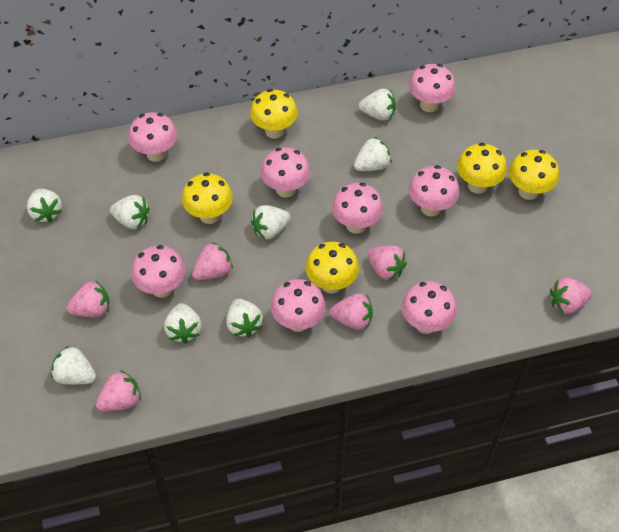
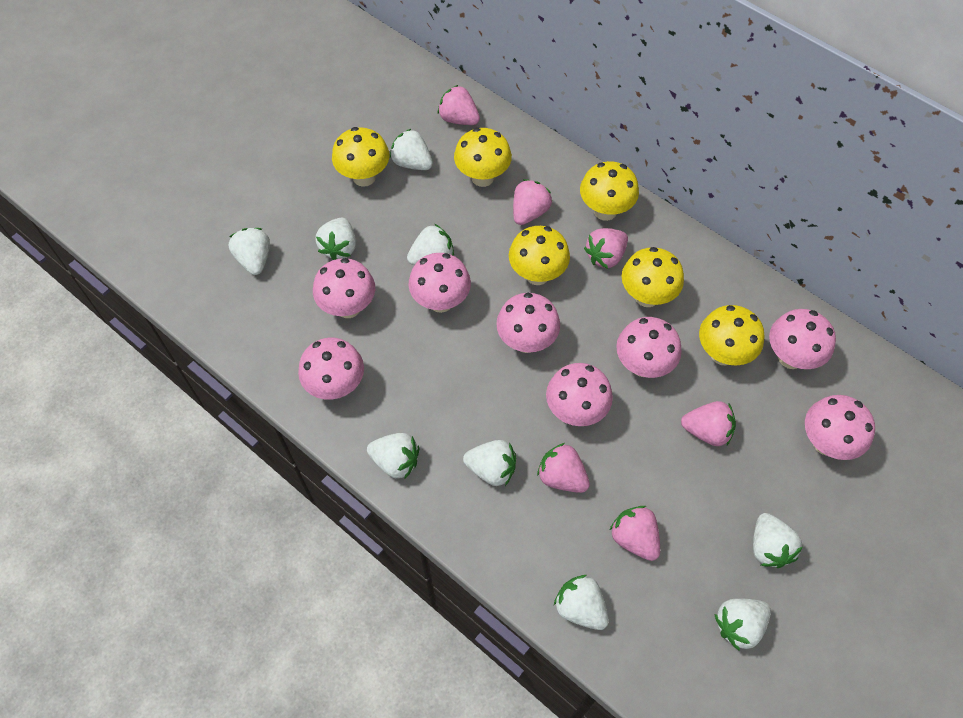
white strawberry: 8 -> 9
yellow mushroom: 5 -> 6

